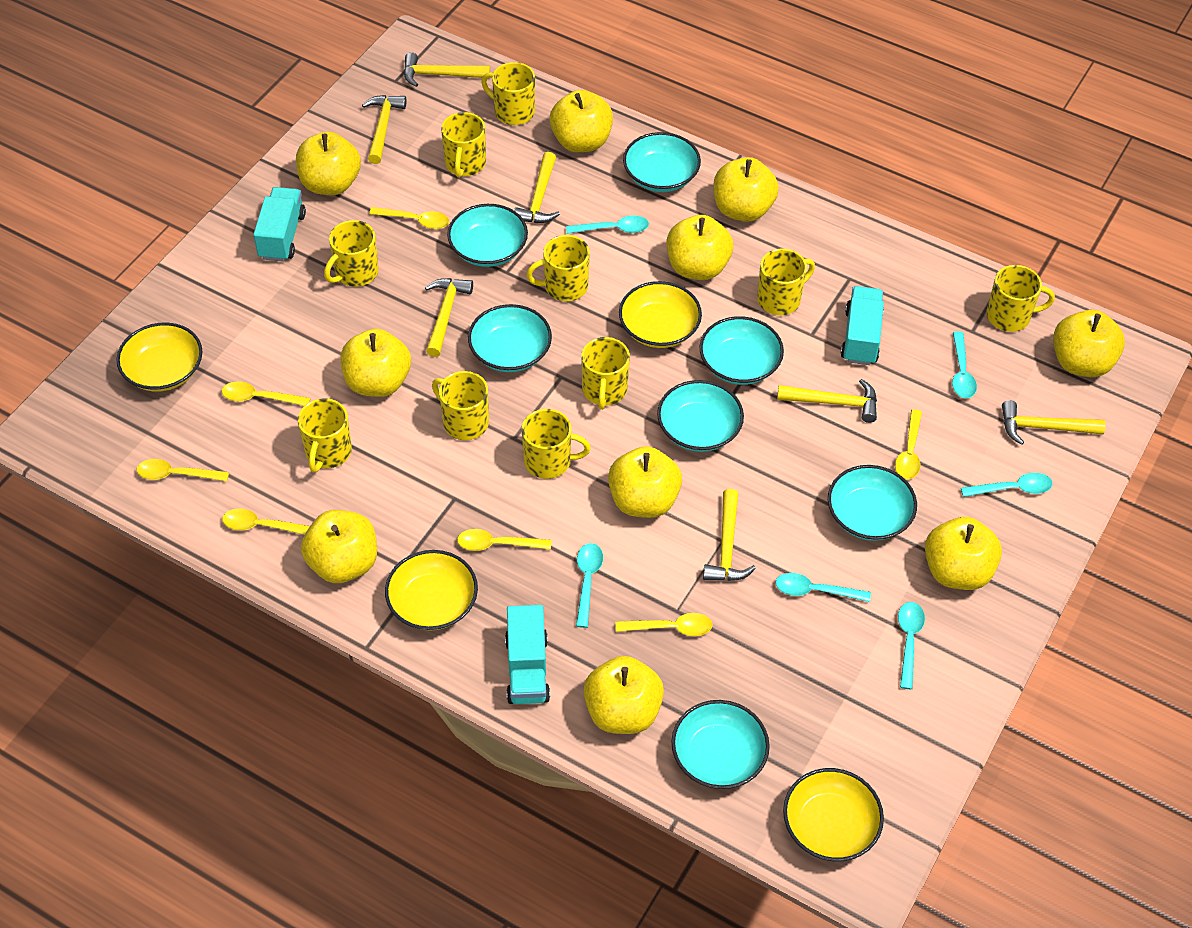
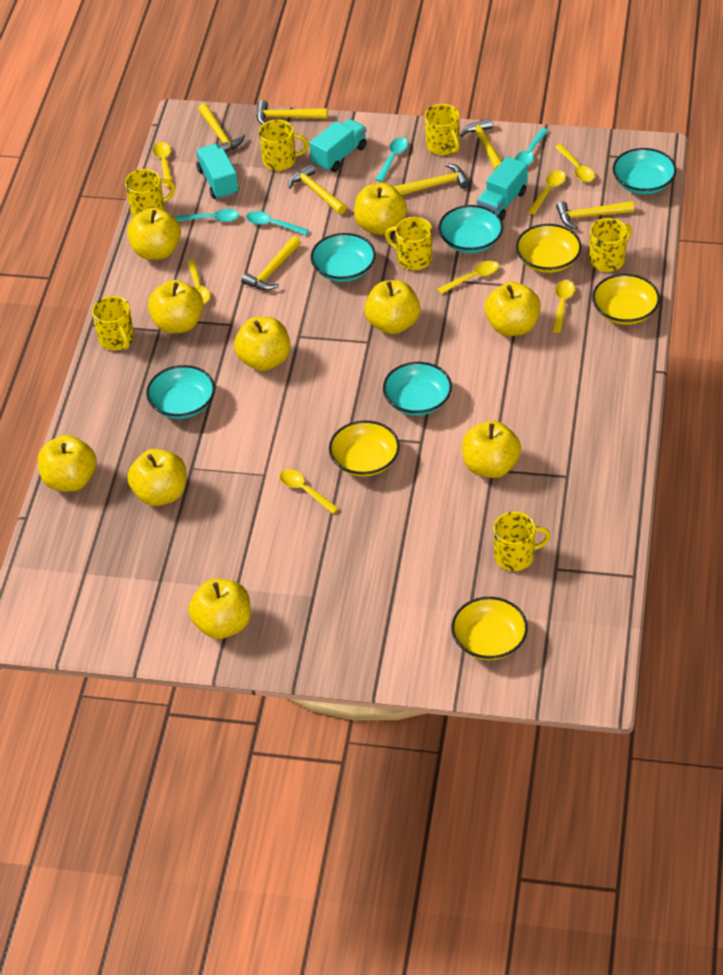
turquoise bowl: 7 -> 5
turquoise spoon: 6 -> 4
yellow mug: 10 -> 7

